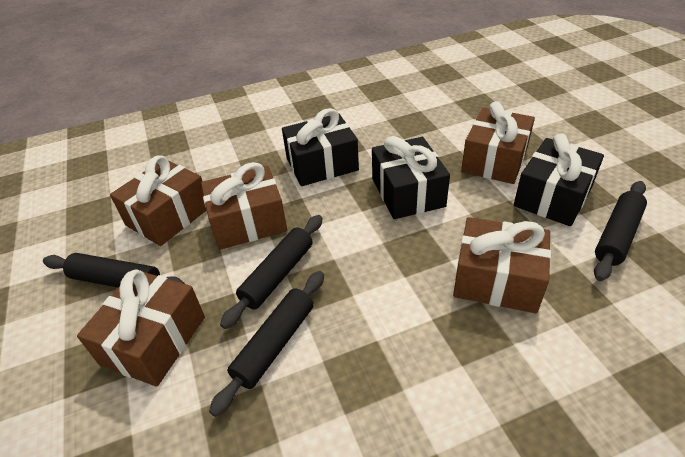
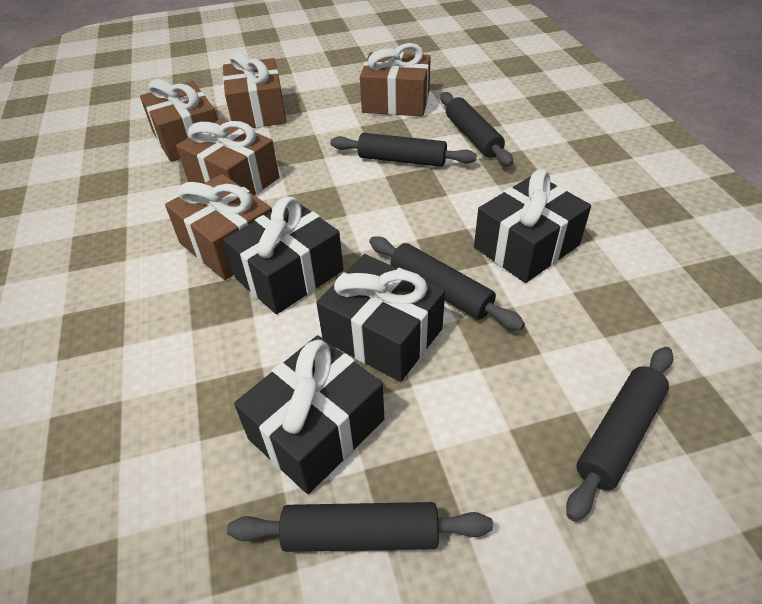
black gift: 3 -> 4
black rolling pin: 4 -> 5

